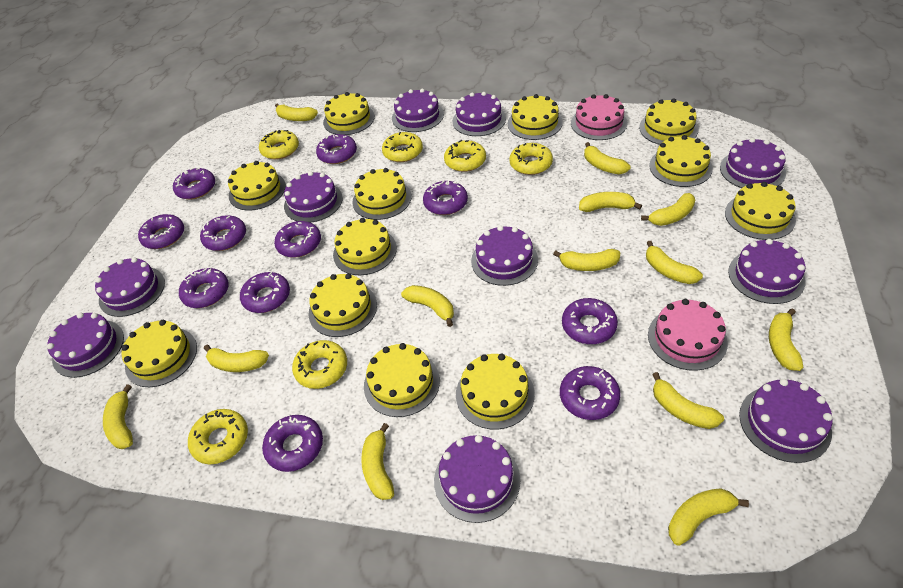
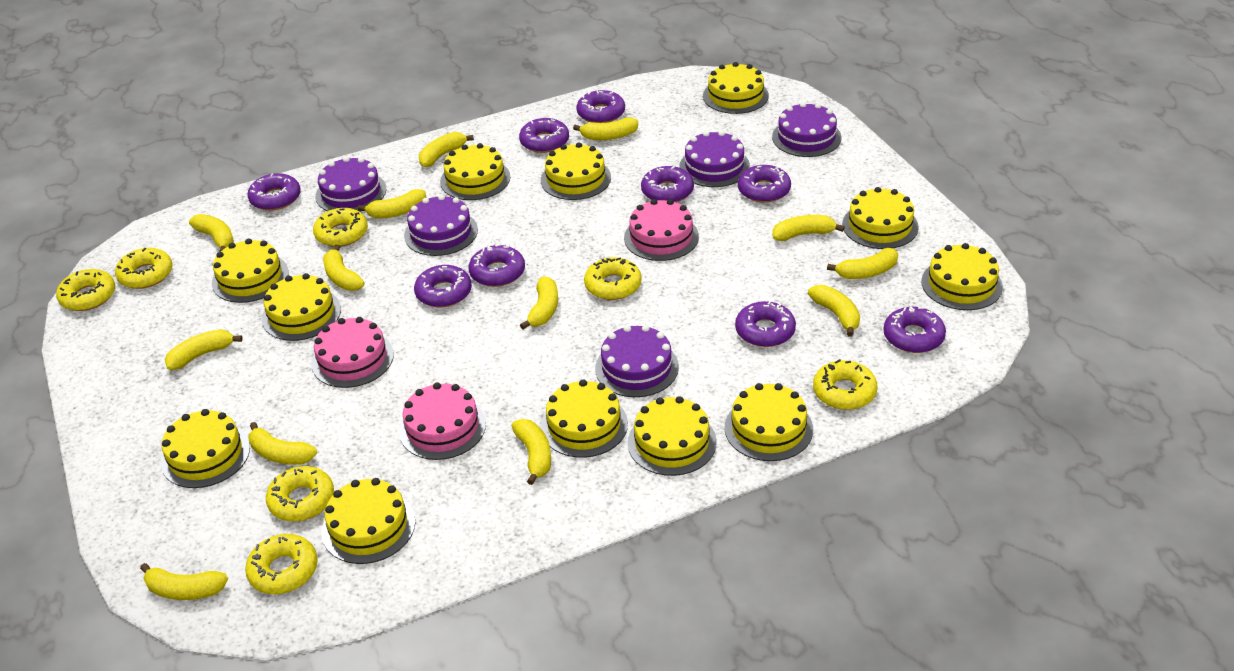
pink cake: 2 -> 3
purple cake: 10 -> 5
purple donut: 11 -> 9
yellow donut: 6 -> 7

